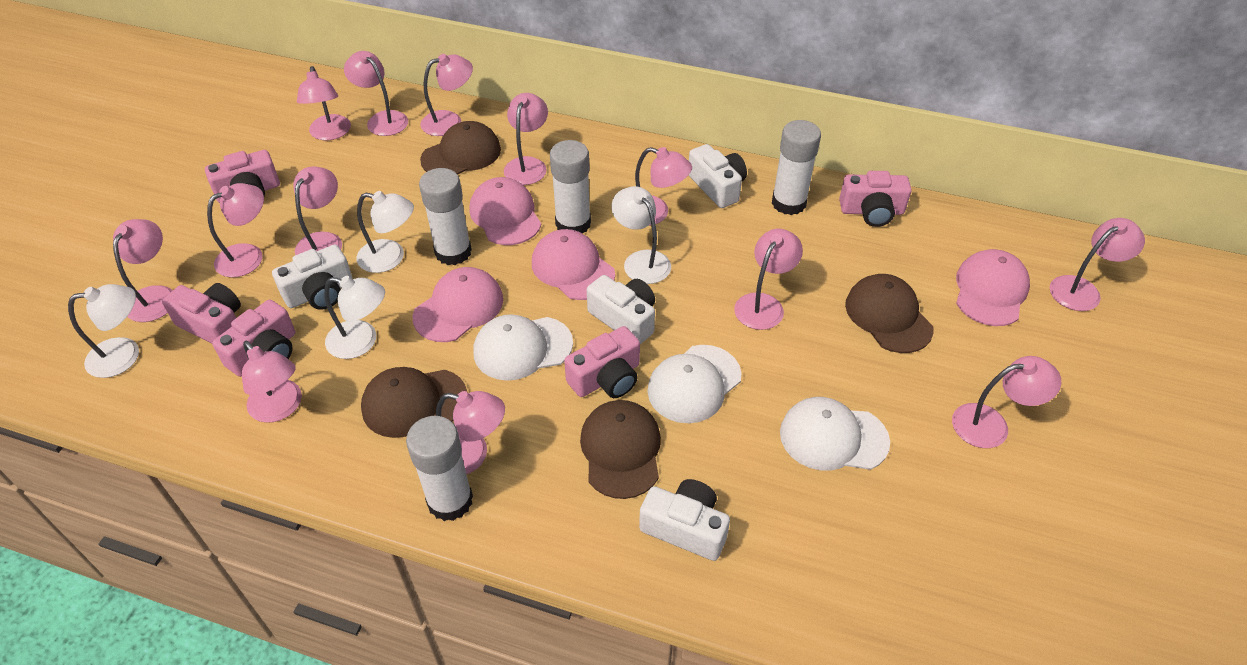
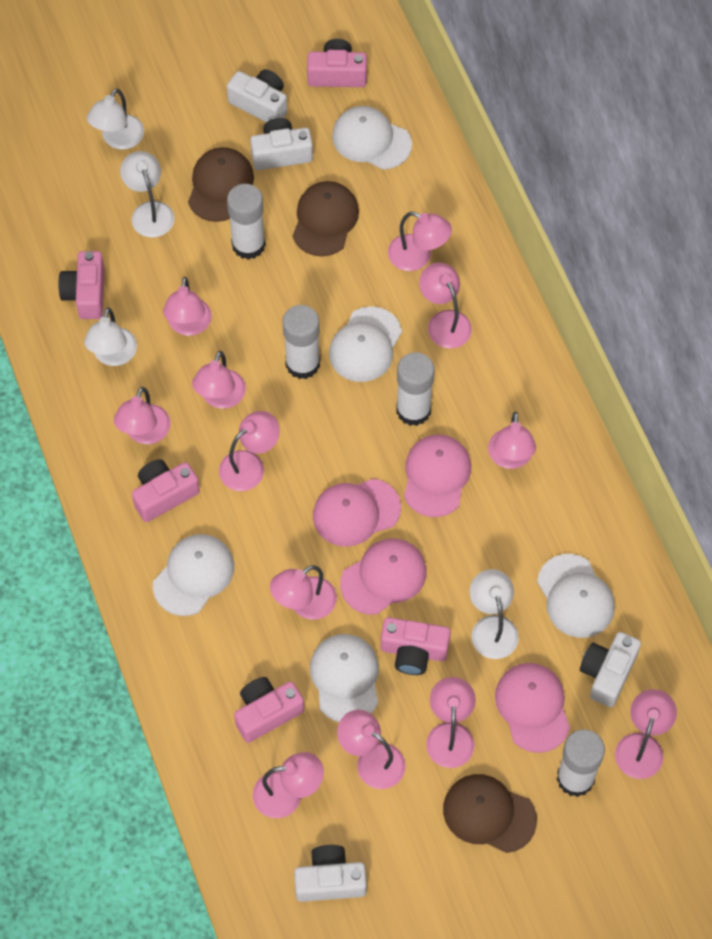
brown cap: 4 -> 3
pink lamp: 13 -> 12
white cap: 3 -> 5

